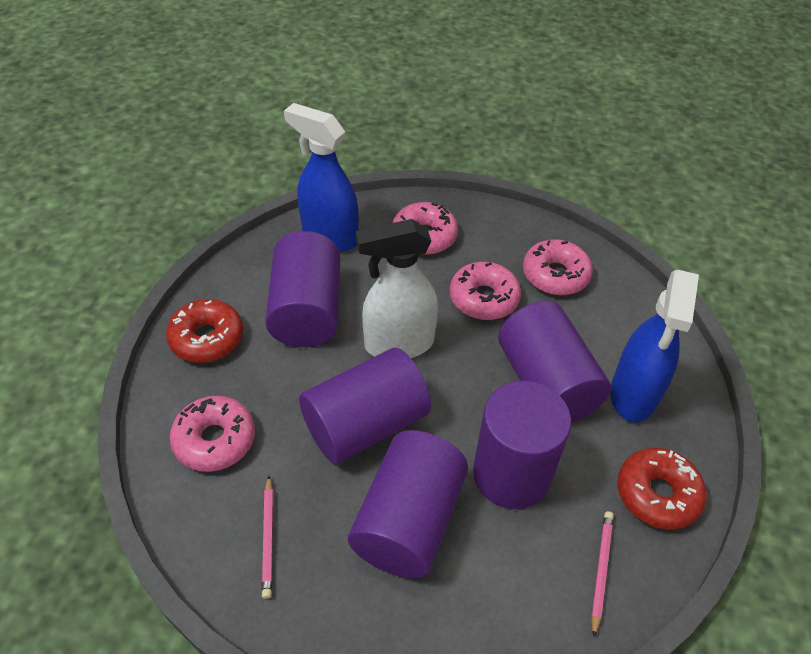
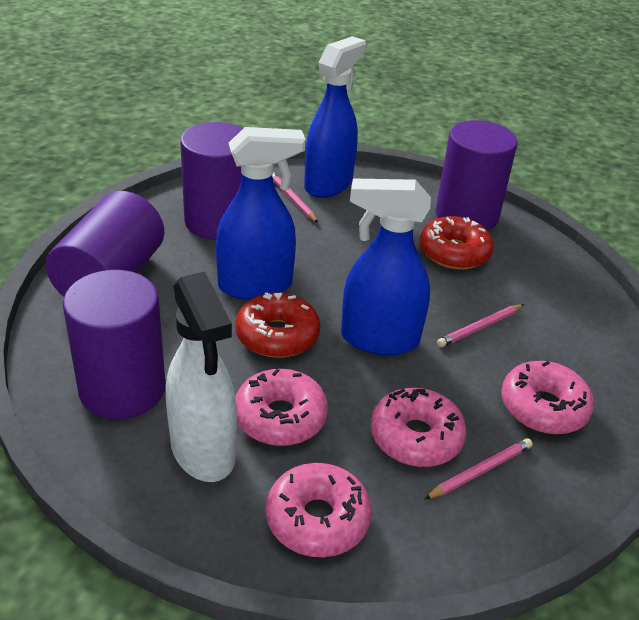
blue spray bottle: 2 -> 3
pink pencil: 2 -> 3
purple cylinder: 5 -> 4

